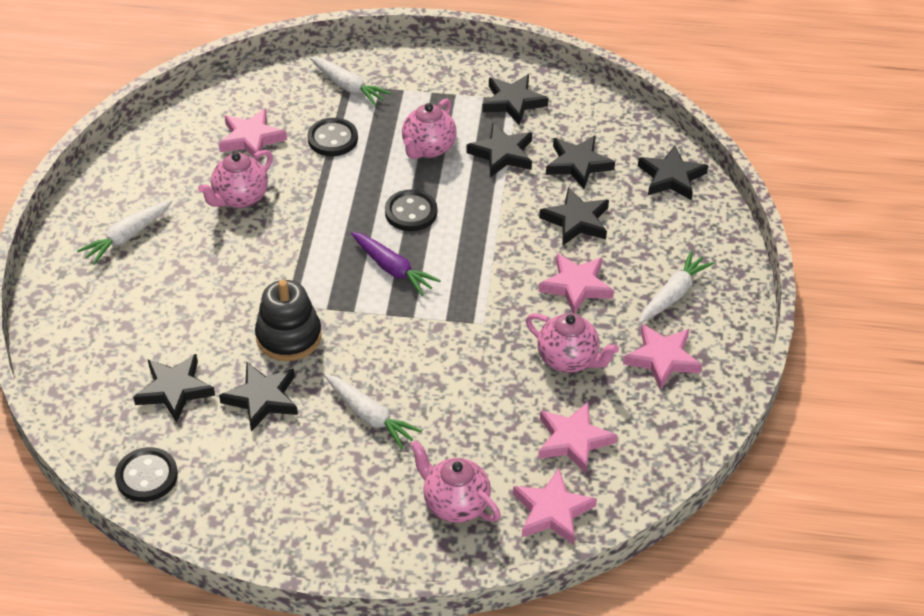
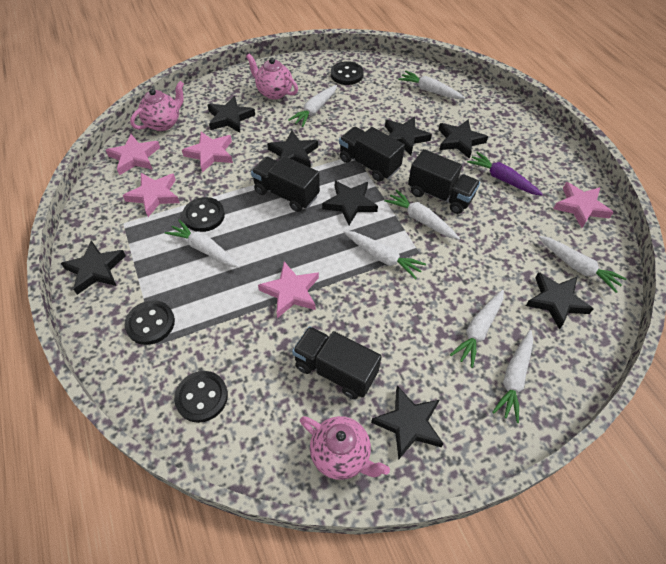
black button: 3 -> 4
black stacking toy: 1 -> 0
black star: 7 -> 8
black truck: 0 -> 4
pink teapot: 4 -> 3
white carrot: 4 -> 8

